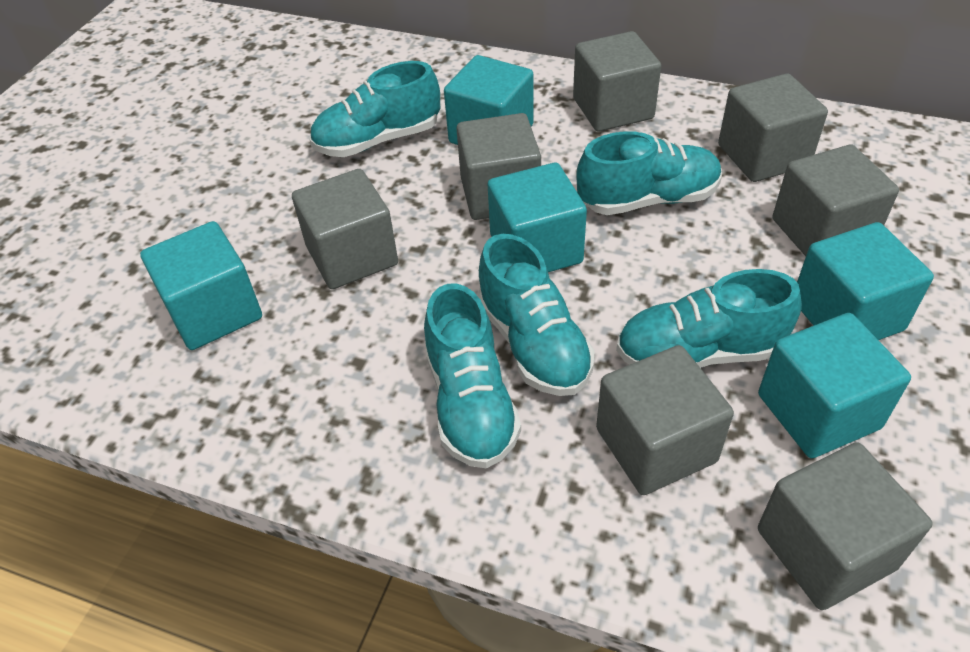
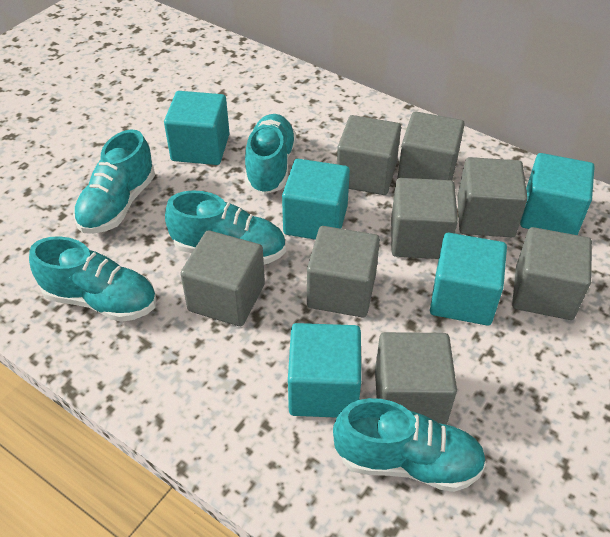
grey cube: 7 -> 8

